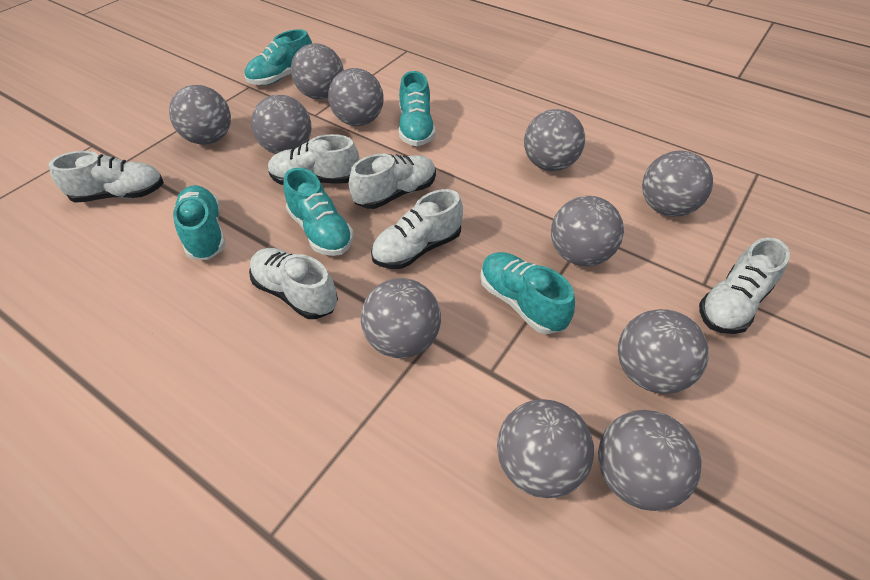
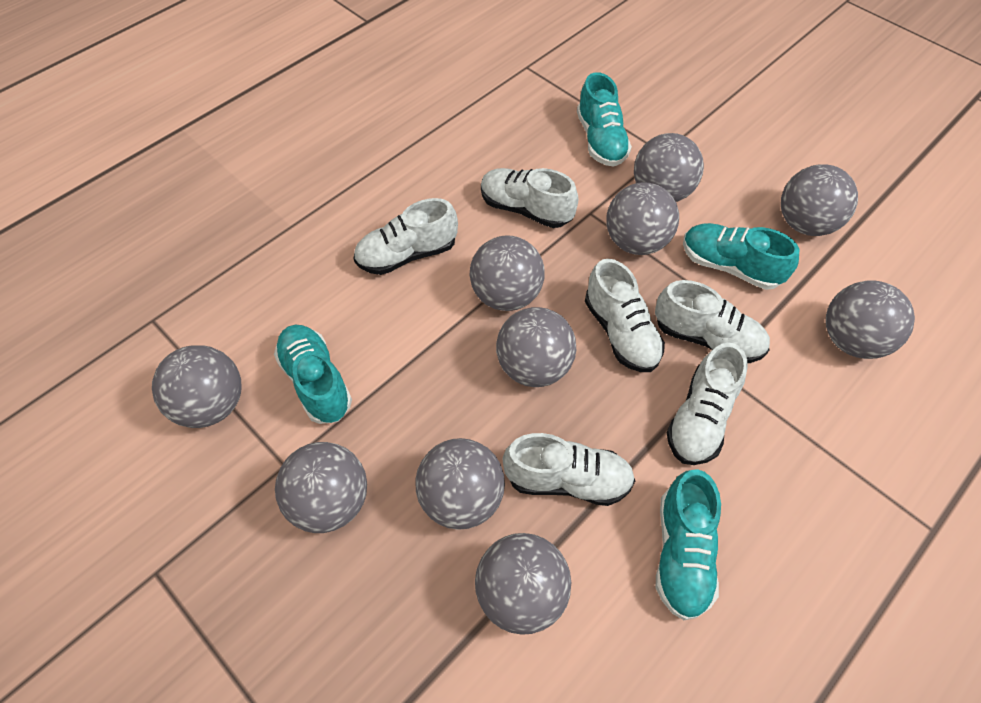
grey ball: 11 -> 10
turquoise shoe: 5 -> 4

